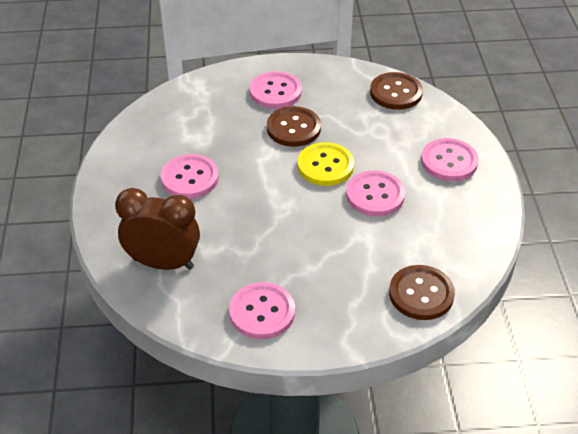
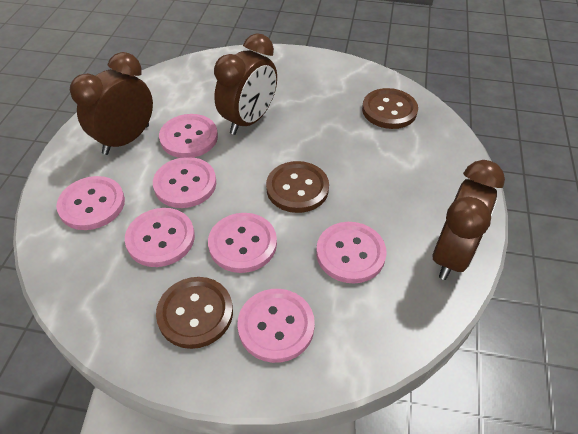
brown clock: 1 -> 3
pink button: 5 -> 7
yellow button: 1 -> 0

